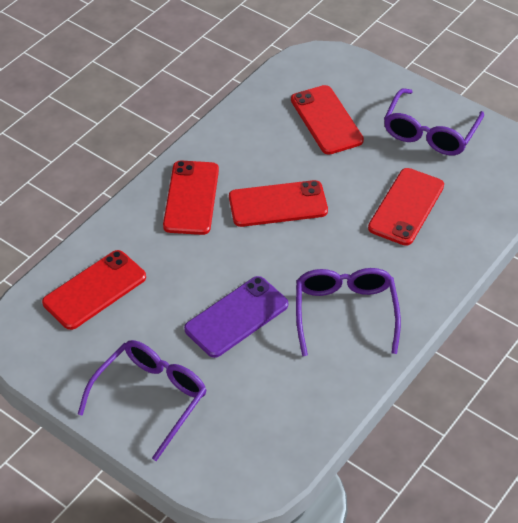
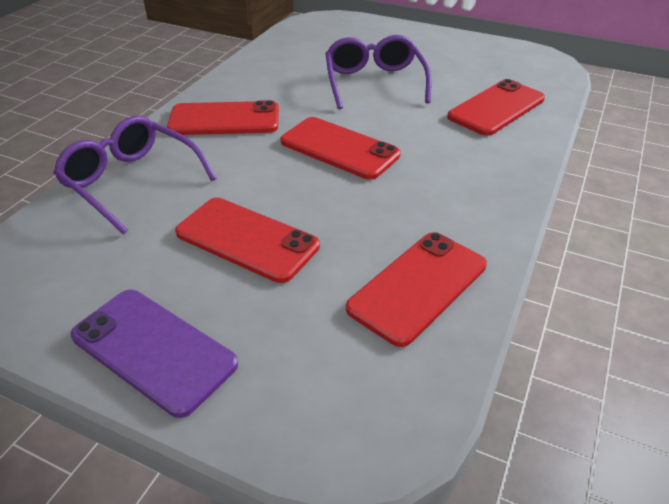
purple glasses: 3 -> 2

